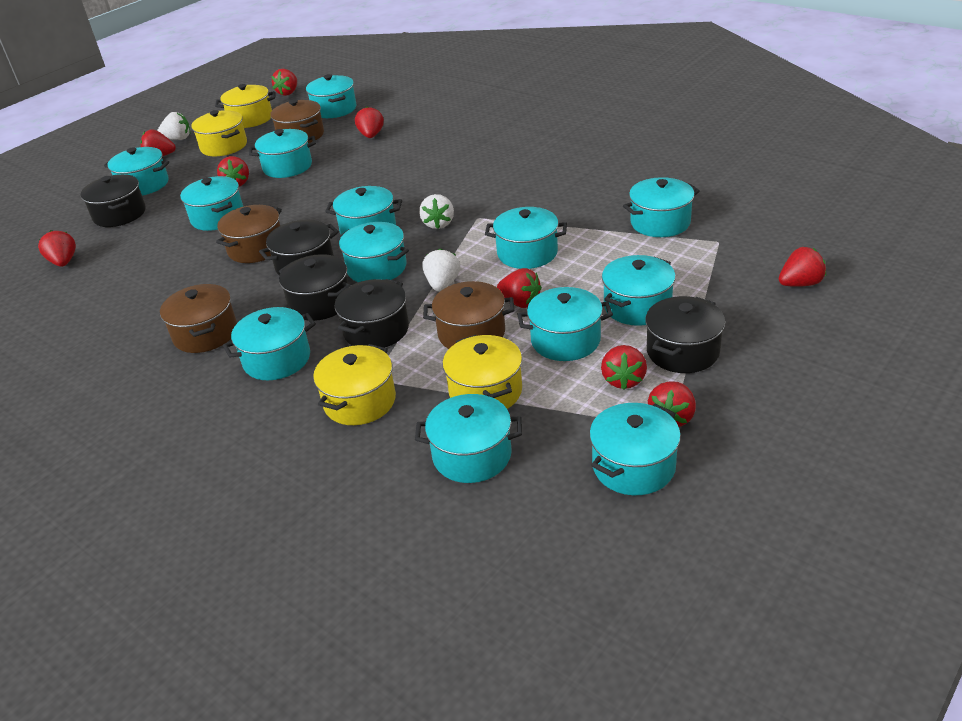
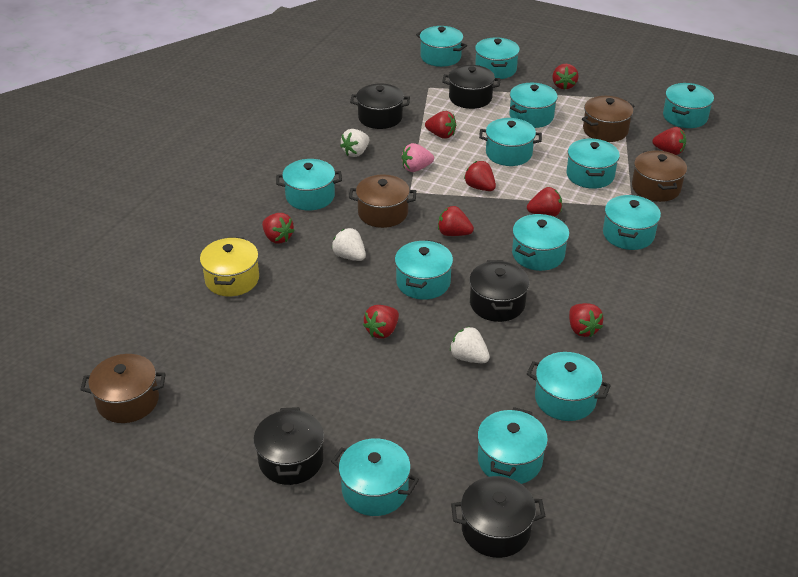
pink strawberry: 0 -> 1
yellow pot: 4 -> 1

